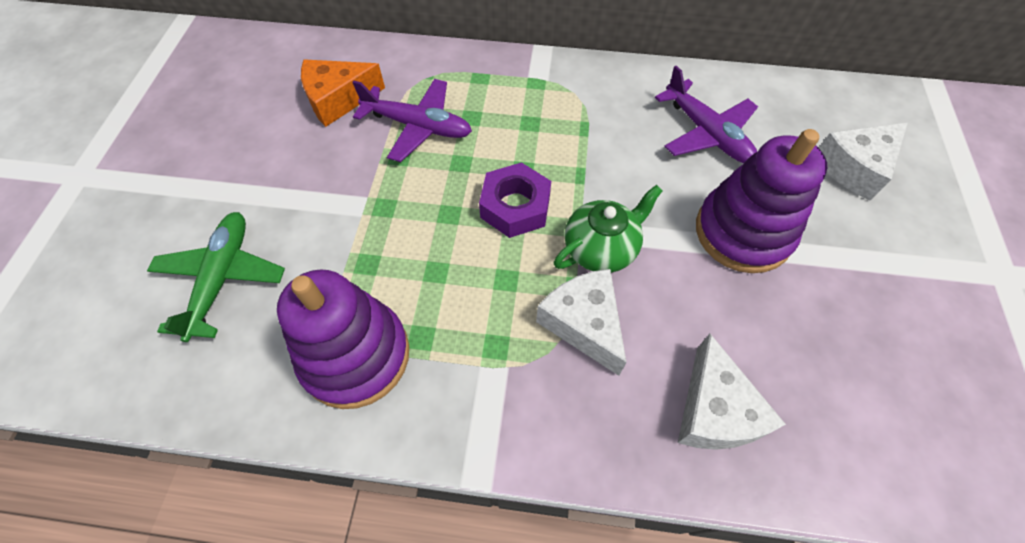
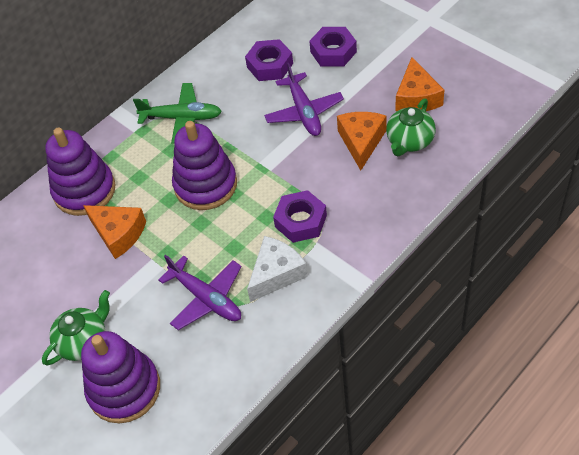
green teapot: 1 -> 2
orange cheese: 1 -> 3
purple nut: 1 -> 3
purple stacking toy: 2 -> 3
white cheese: 3 -> 1

